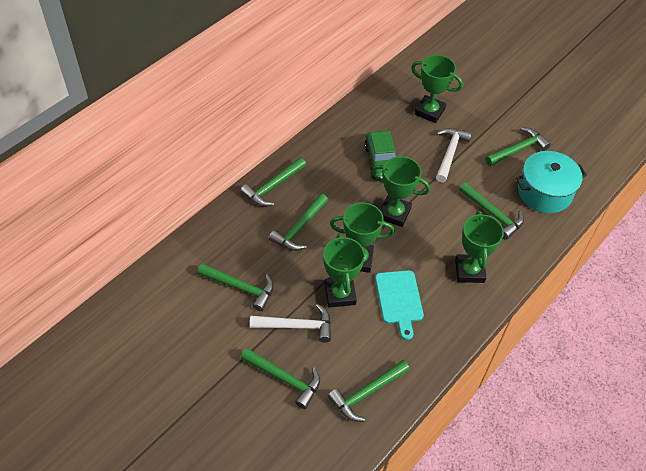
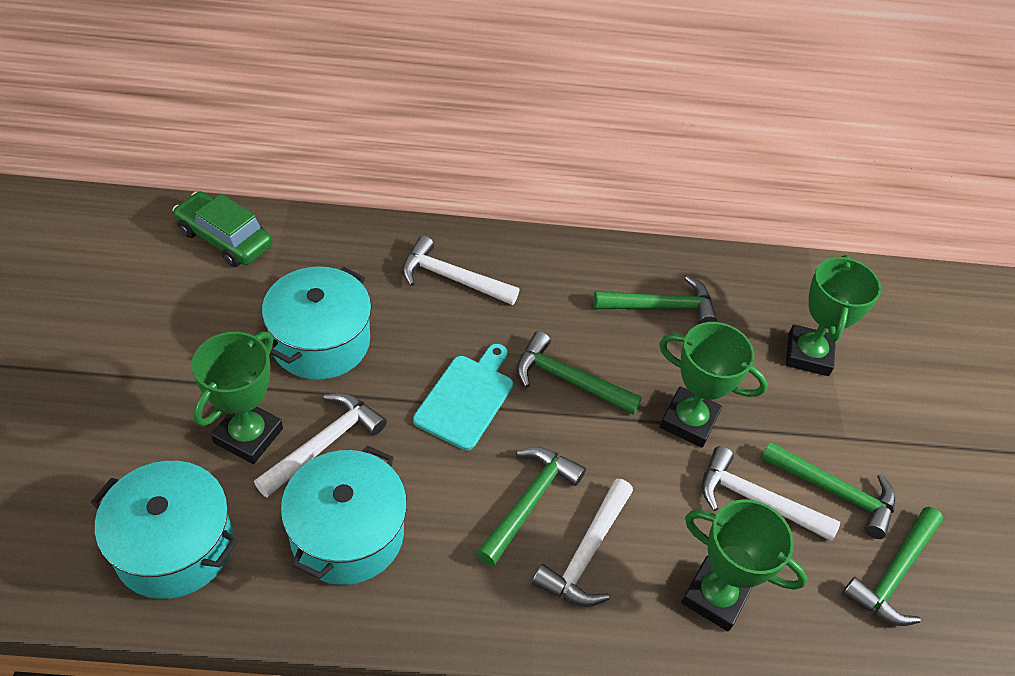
green hammer: 7 -> 5
green trophy: 5 -> 4
turquoise pot: 1 -> 3
white hammer: 2 -> 4

